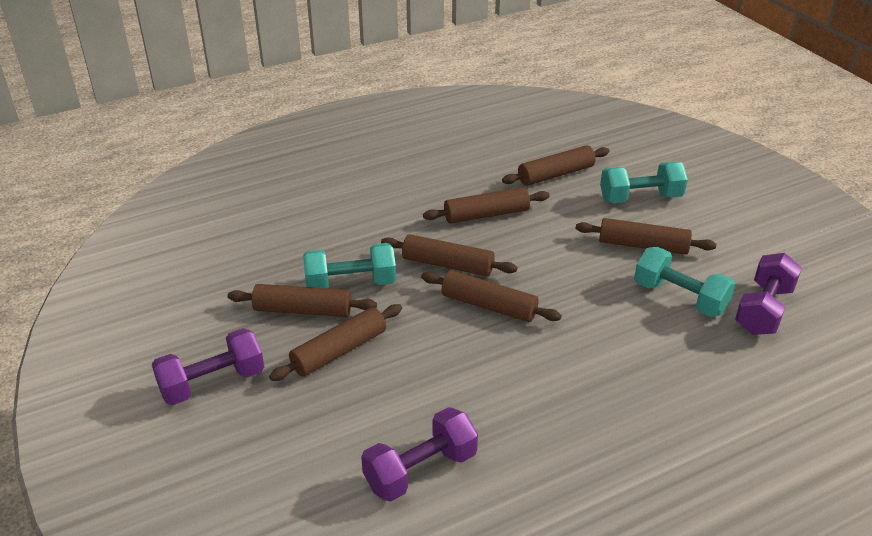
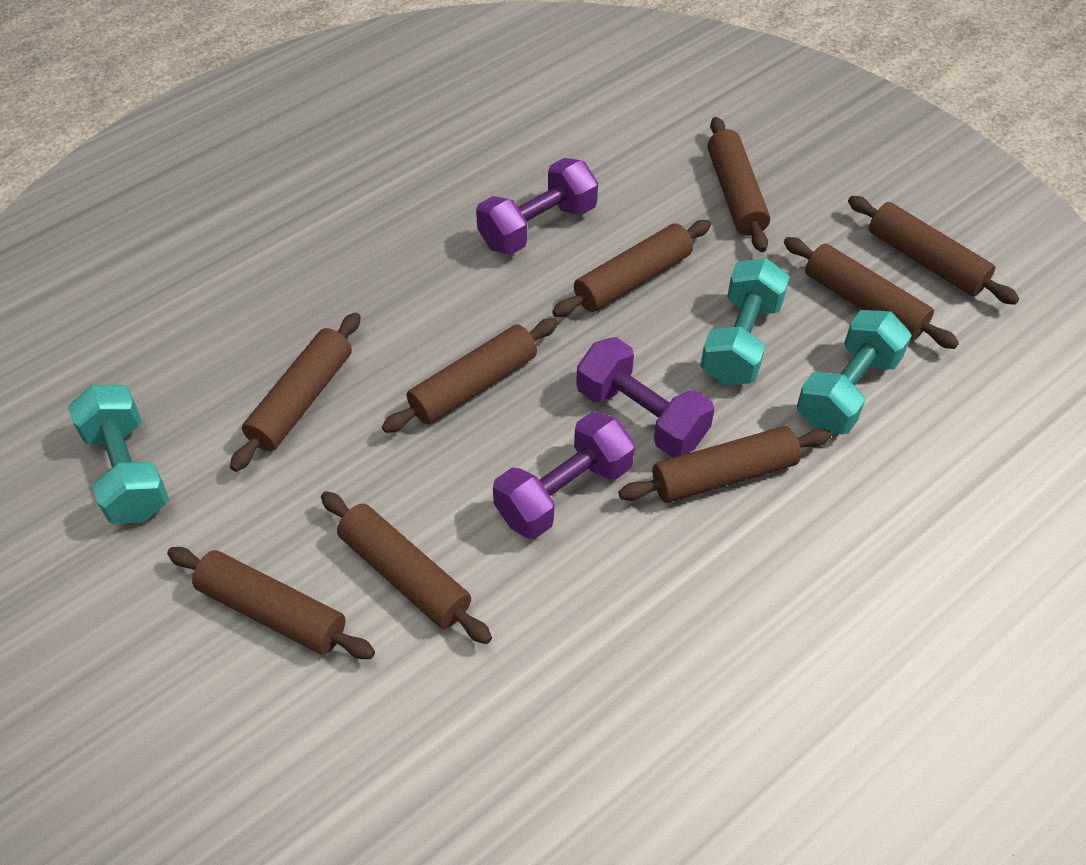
brown rolling pin: 7 -> 9

